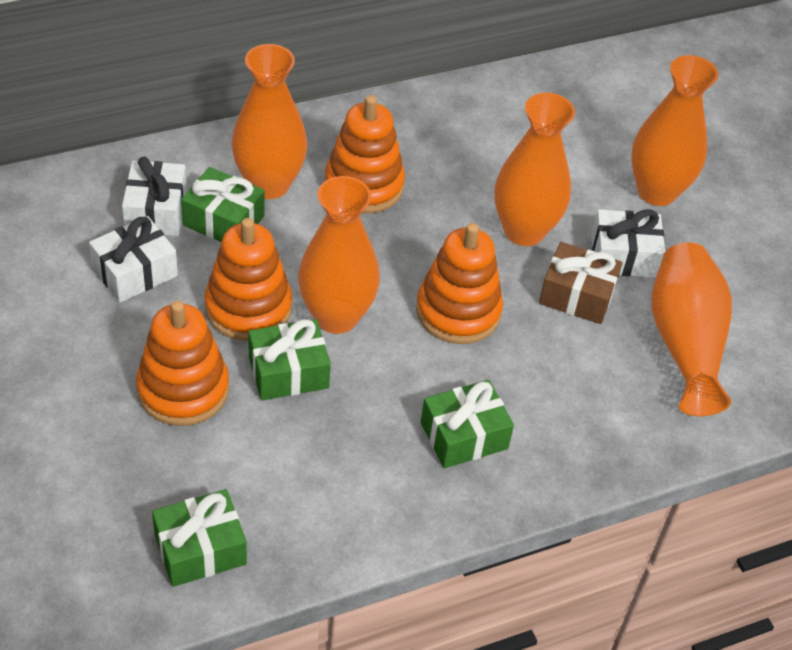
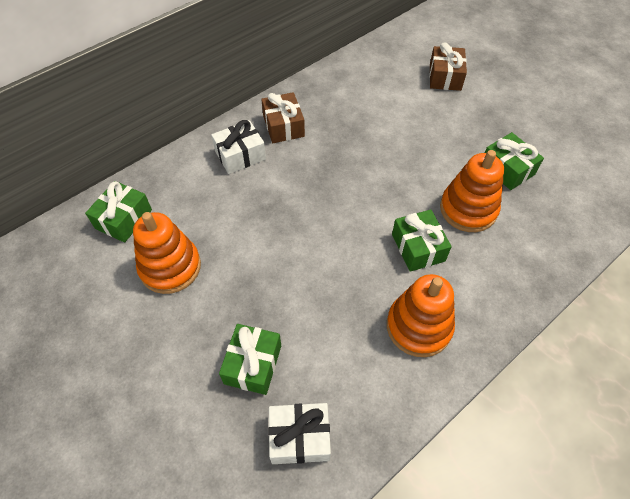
brown gift: 1 -> 2
orange stacking toy: 4 -> 3
orange vase: 5 -> 0
white gift: 3 -> 2

